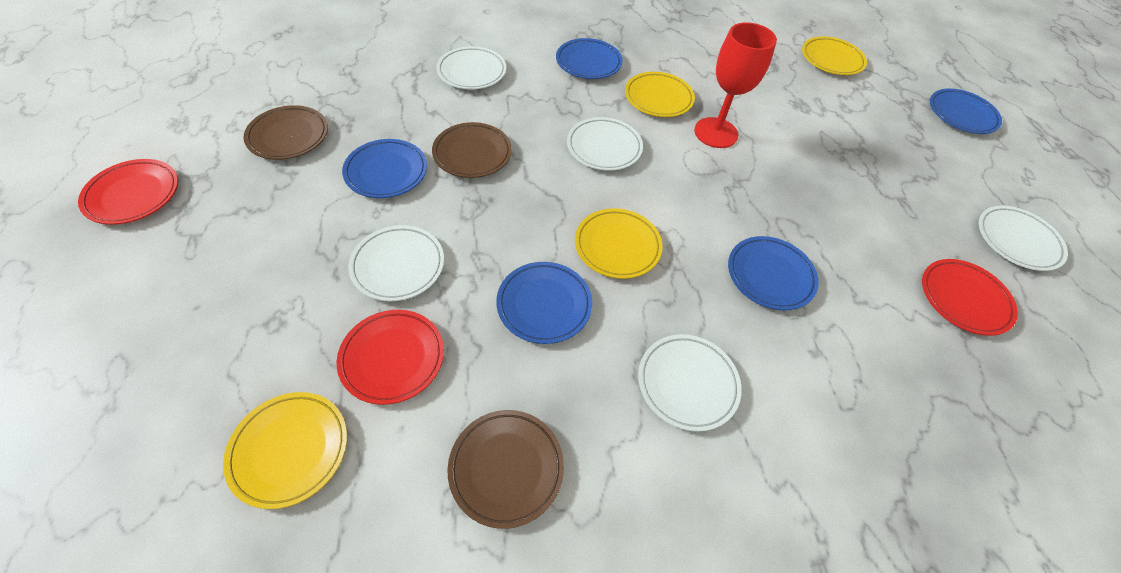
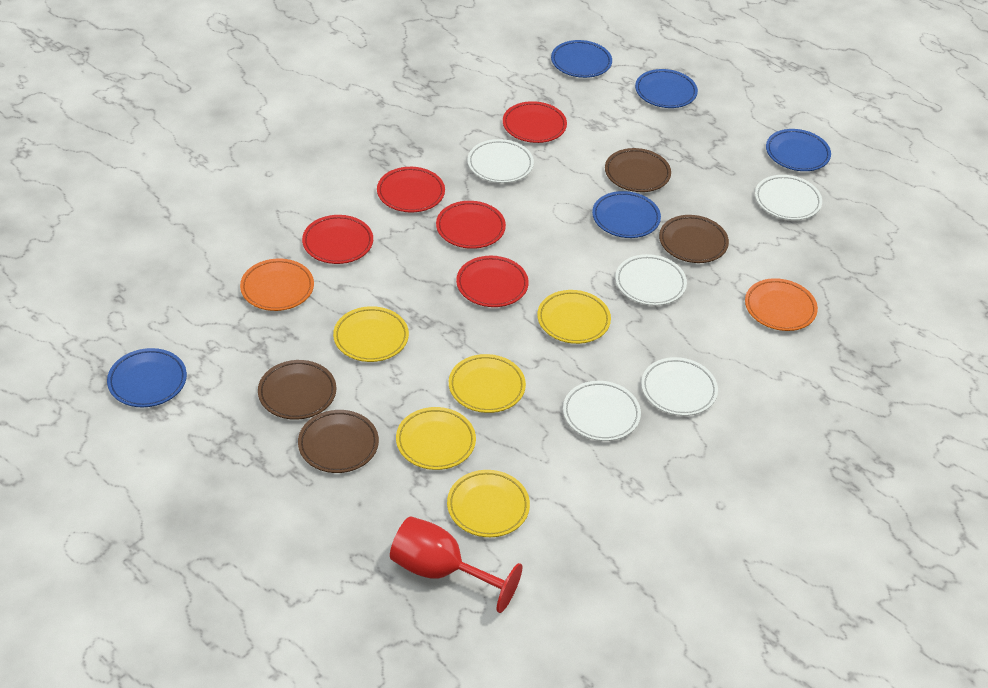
brown plate: 3 -> 4
orange plate: 0 -> 2
red plate: 3 -> 5
yellow plate: 4 -> 5

